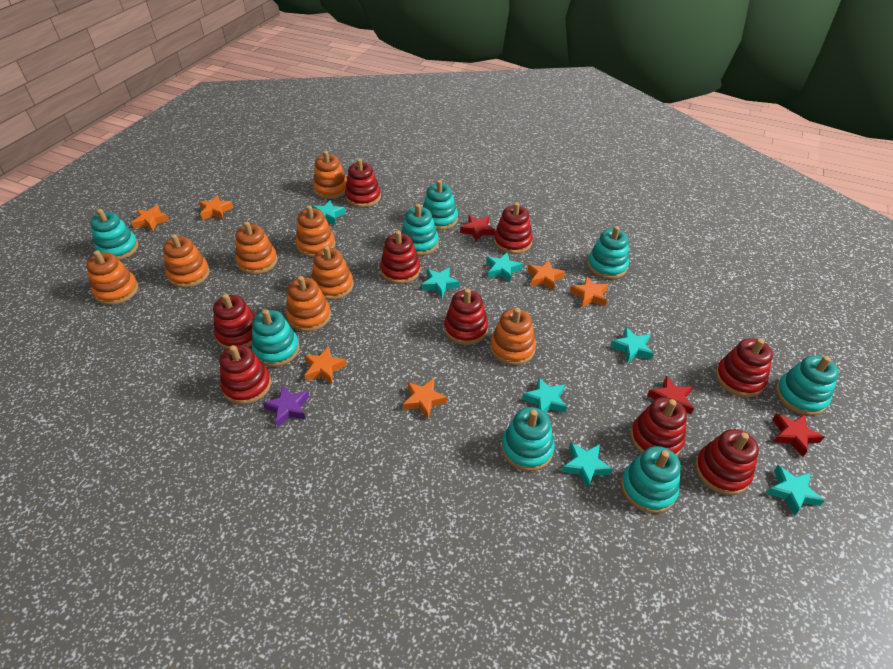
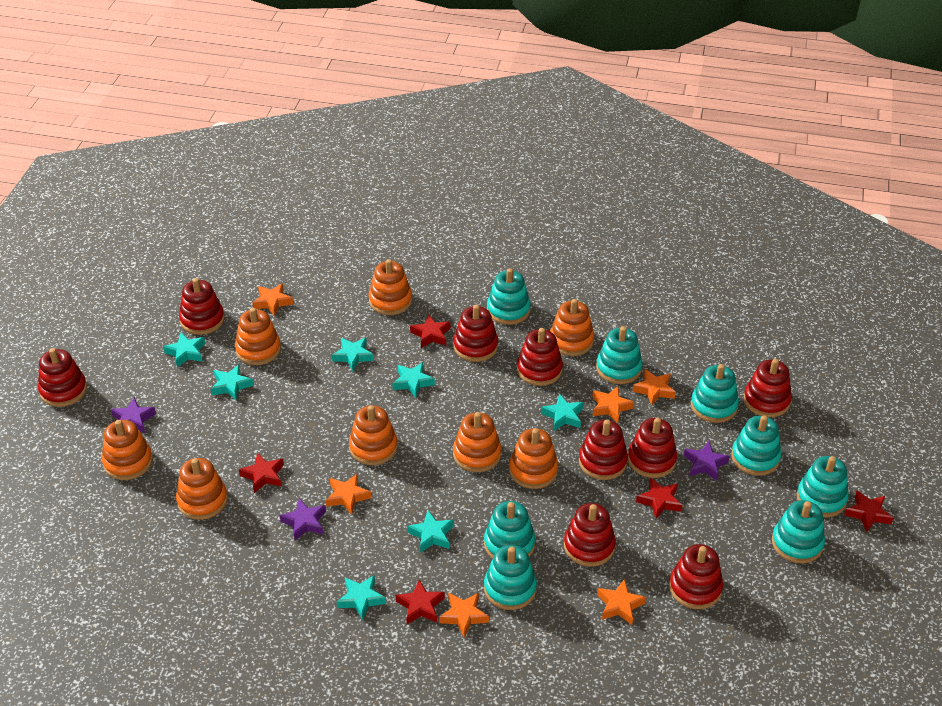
purple star: 1 -> 3
red star: 3 -> 5

